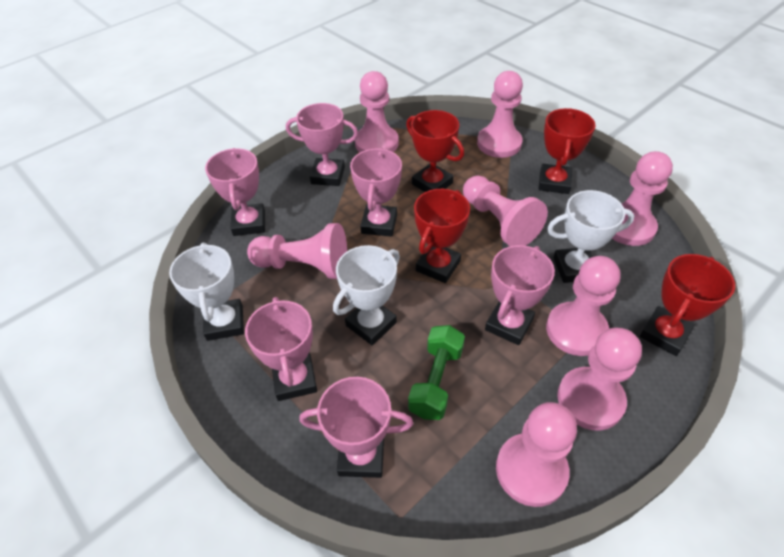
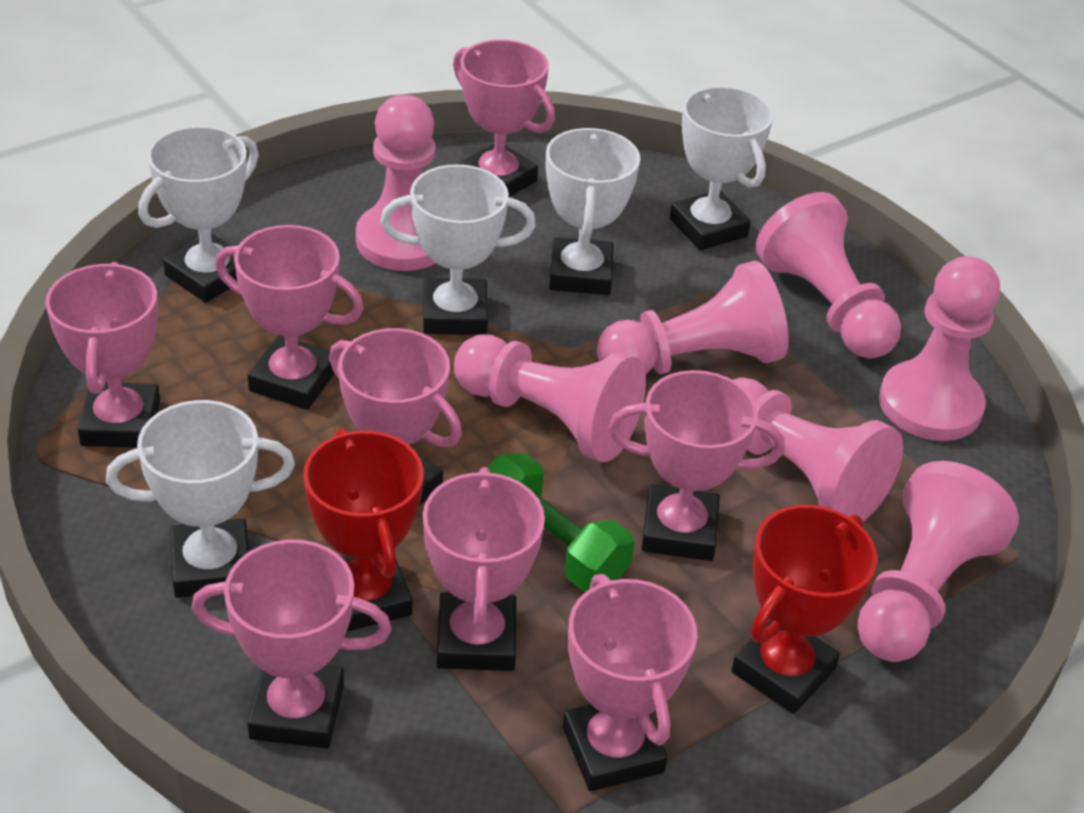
pink pawn: 8 -> 7
pink trophy: 6 -> 8
red trophy: 4 -> 2
white trophy: 3 -> 5

